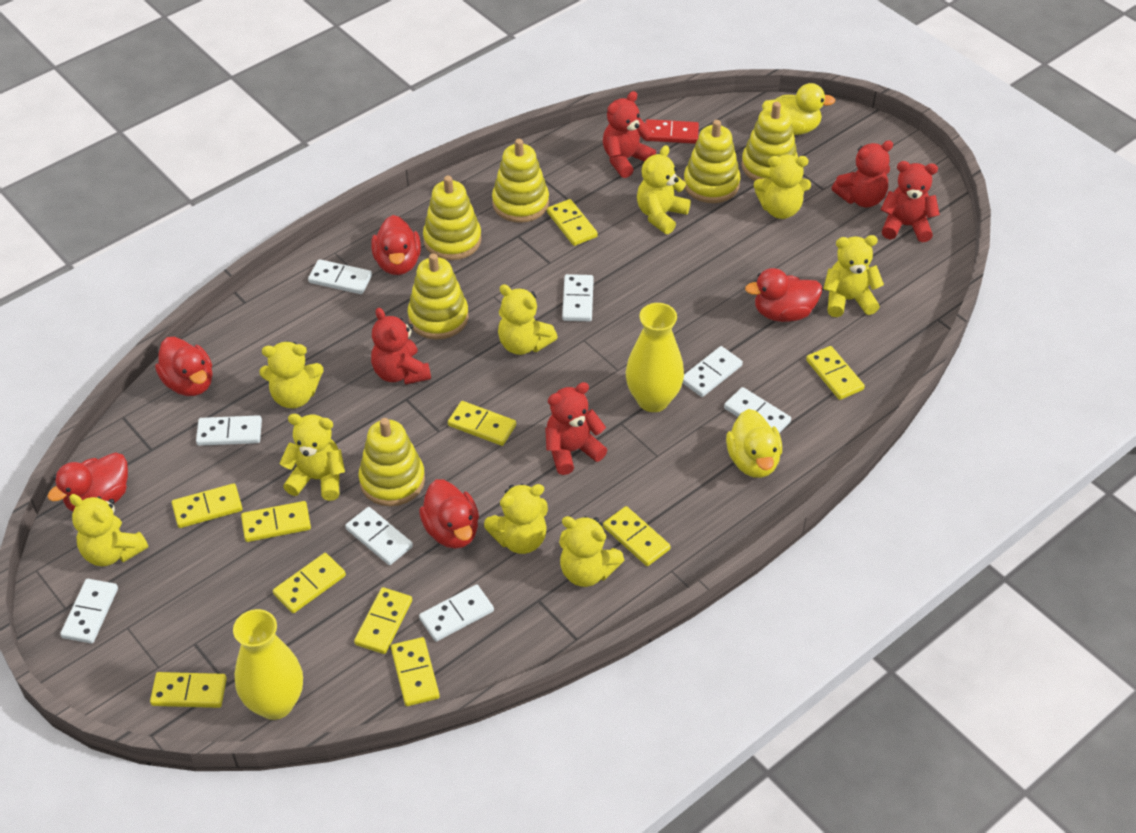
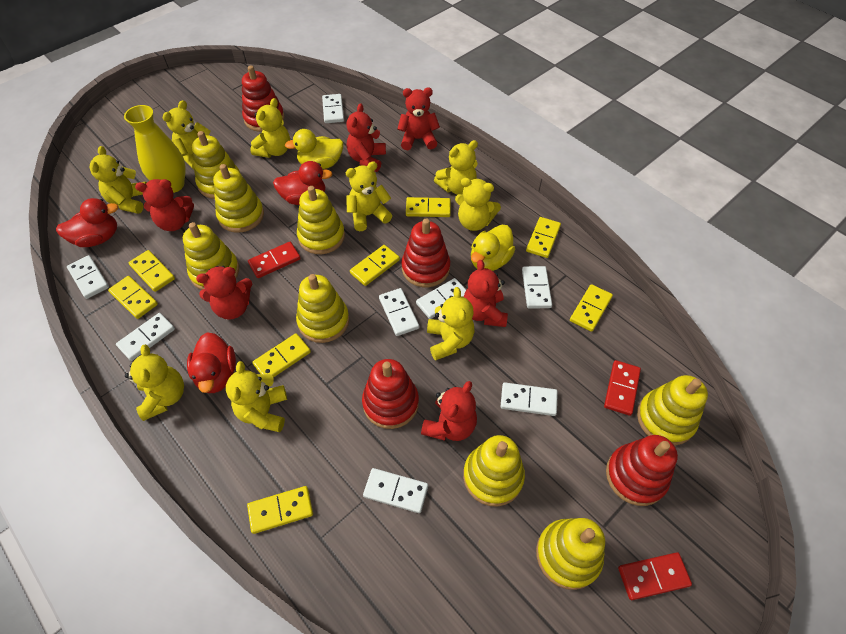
red domino: 1 -> 3
red duck: 5 -> 3
red stacking toy: 0 -> 4
red teddy bear: 5 -> 6
yellow domino: 10 -> 8
yellow stacking toy: 6 -> 8
yellow vase: 2 -> 1

